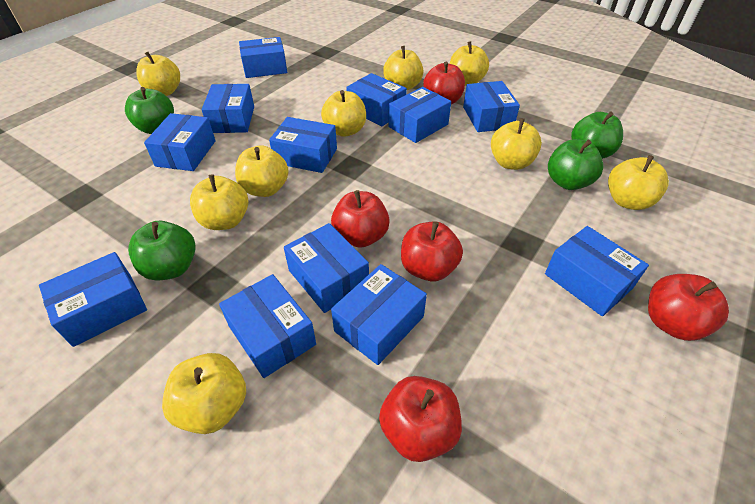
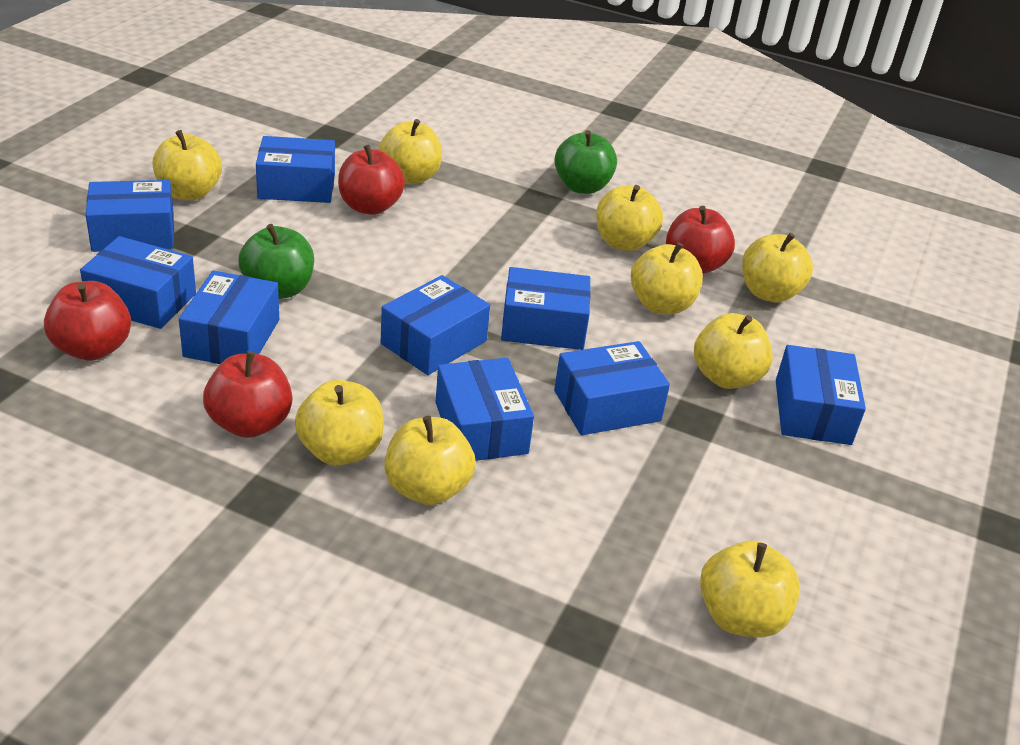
blue box: 12 -> 9
green apple: 4 -> 2
red apple: 5 -> 4

